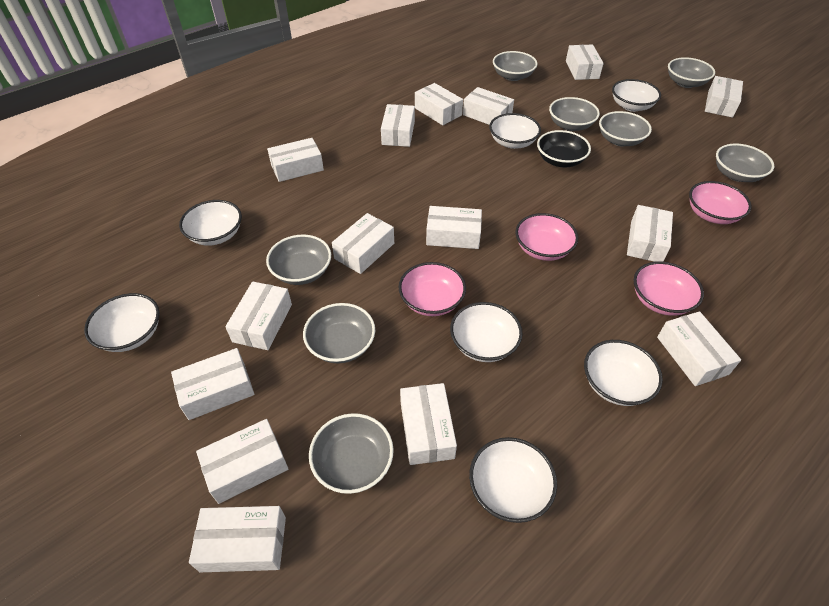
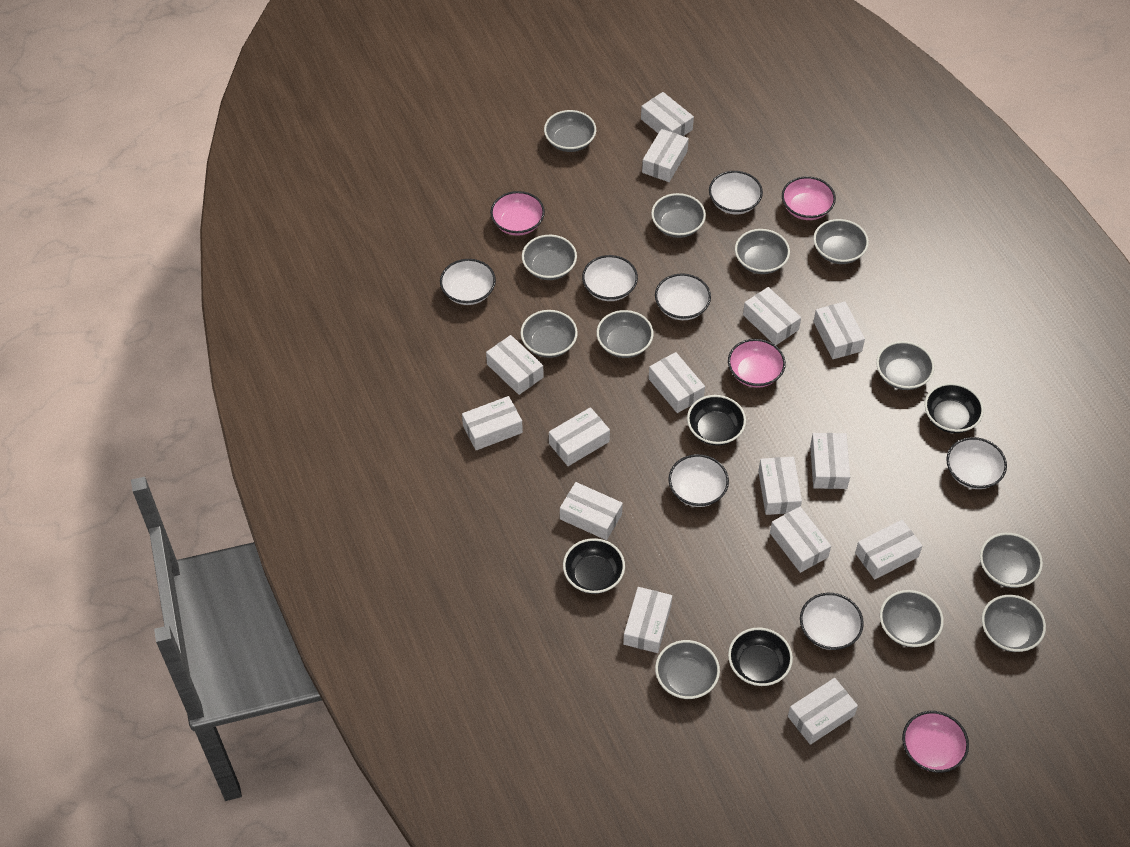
black bowl: 1 -> 4
grey bowl: 8 -> 12

